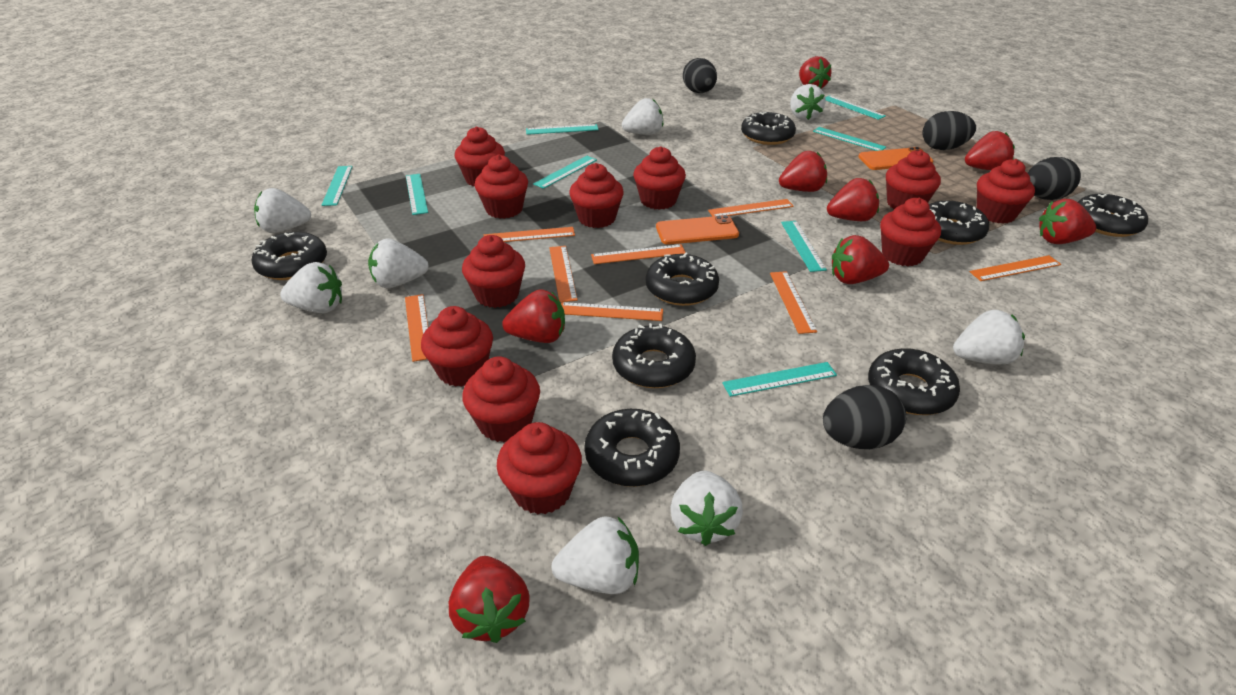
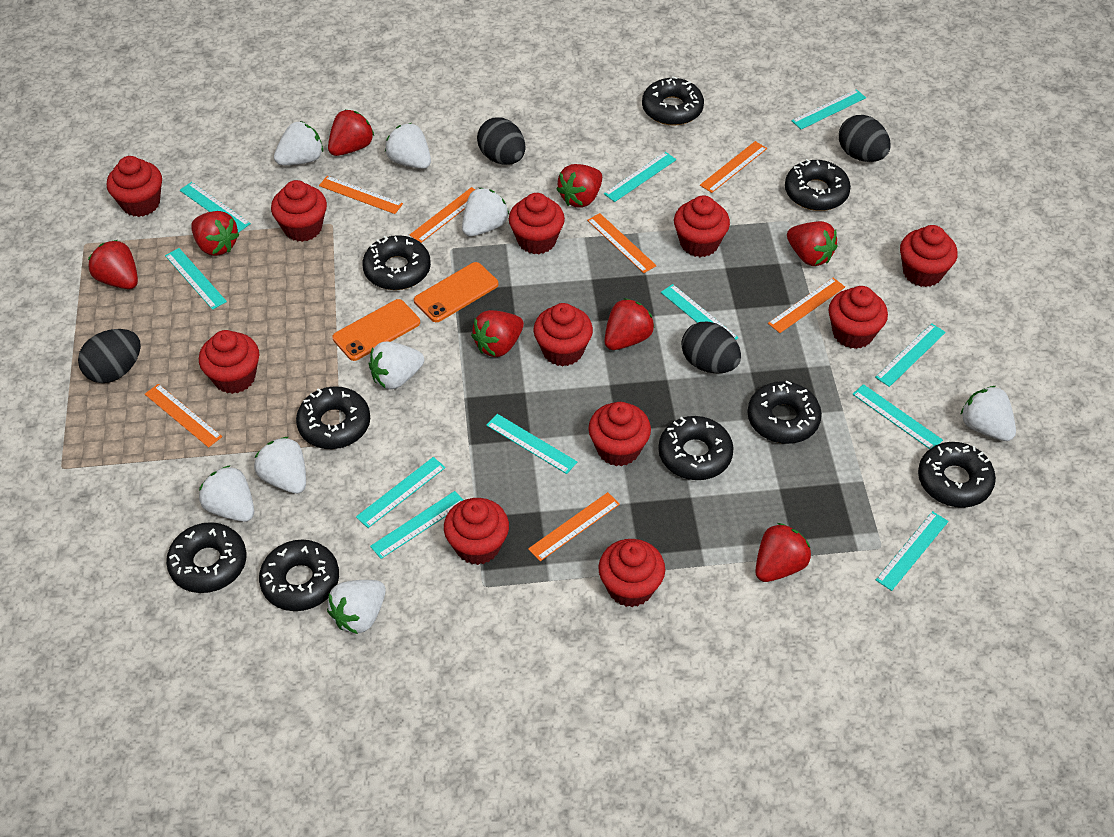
black donut: 8 -> 9
orange ruler: 8 -> 7
turquoise ruler: 8 -> 11

